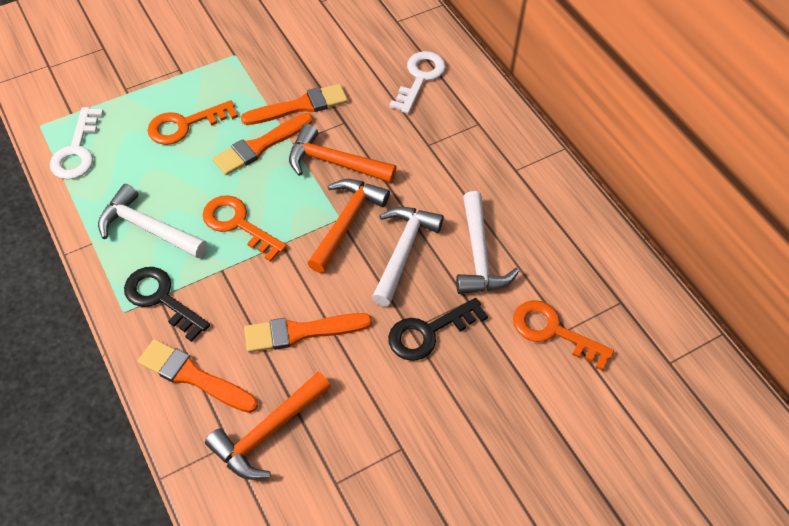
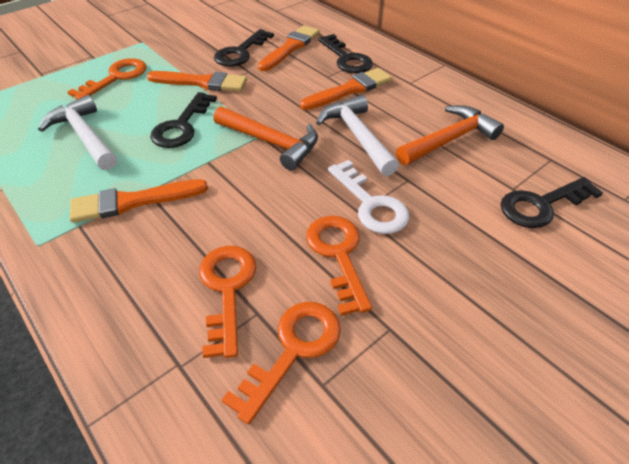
black key: 2 -> 4
orange hammer: 3 -> 2
orange key: 3 -> 4
white hammer: 3 -> 2
white key: 2 -> 1

